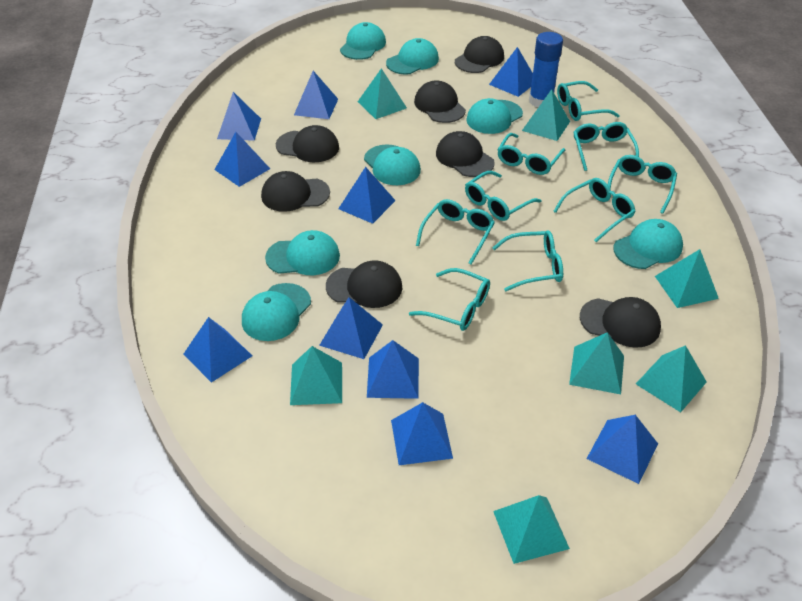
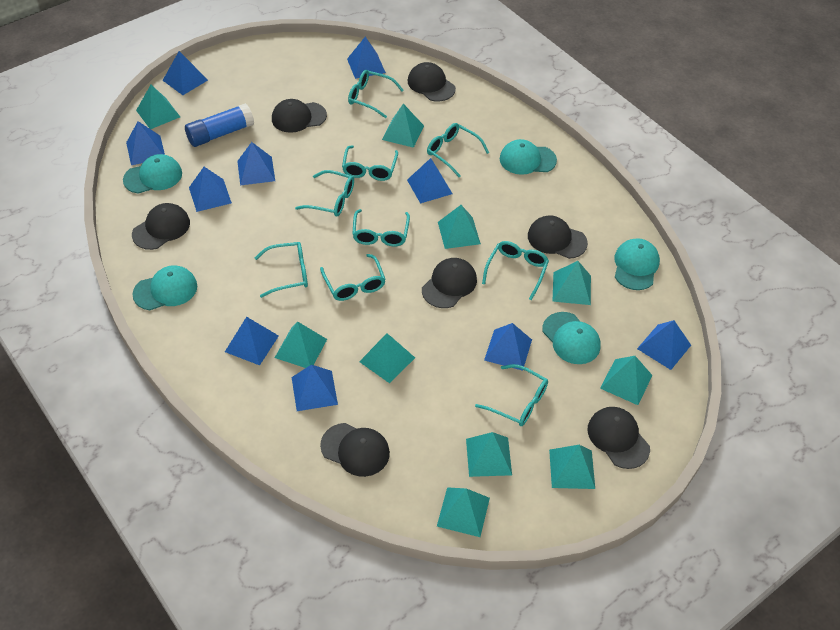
turquoise cap: 7 -> 5
turquoise pyramid: 7 -> 10

